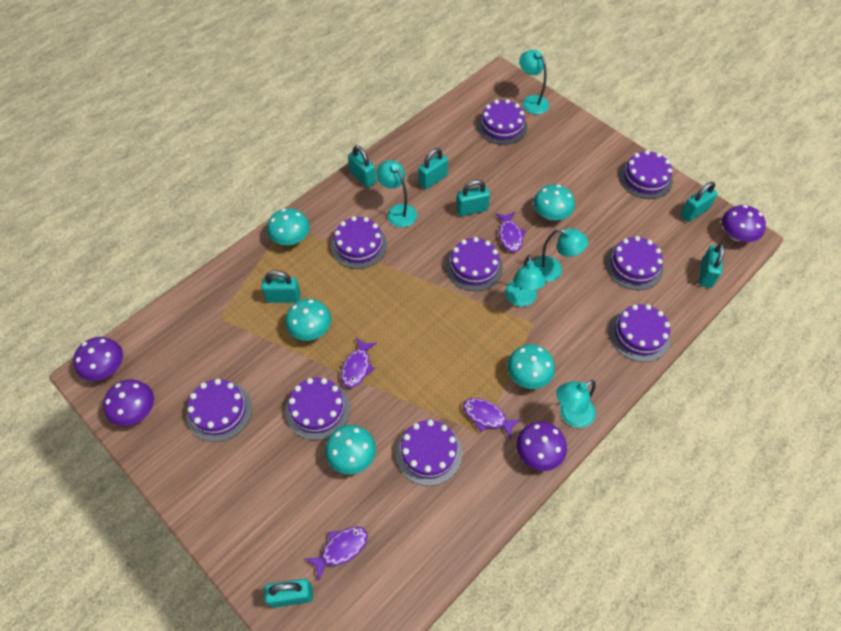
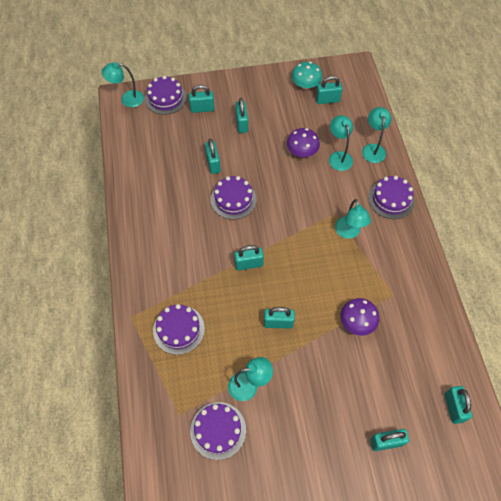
purple cake: 9 -> 5
purple fish: 4 -> 0
purple mushroom: 4 -> 2
turquoise mushroom: 5 -> 1
turquoise padlock: 7 -> 8

